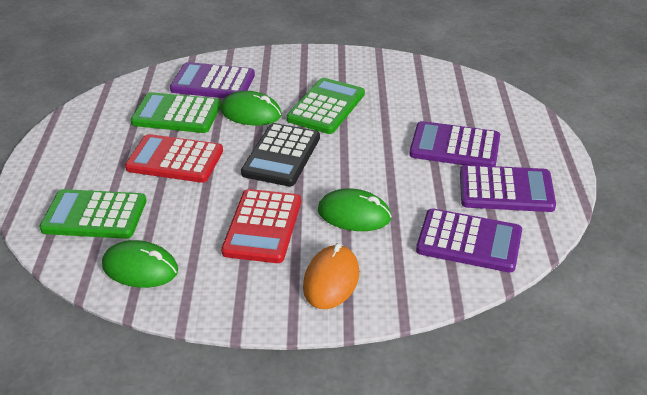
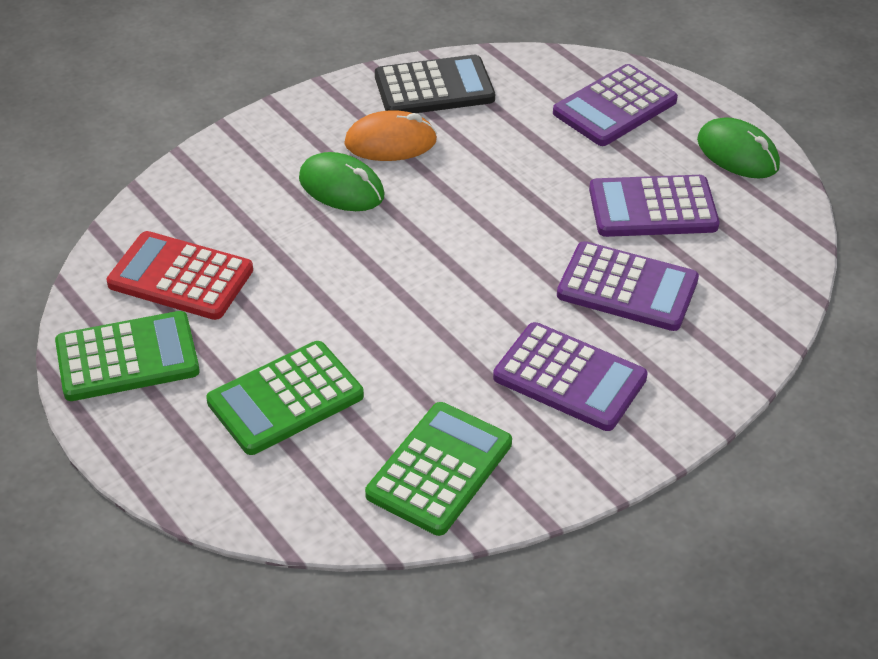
green mouse: 3 -> 2
red calculator: 2 -> 1

